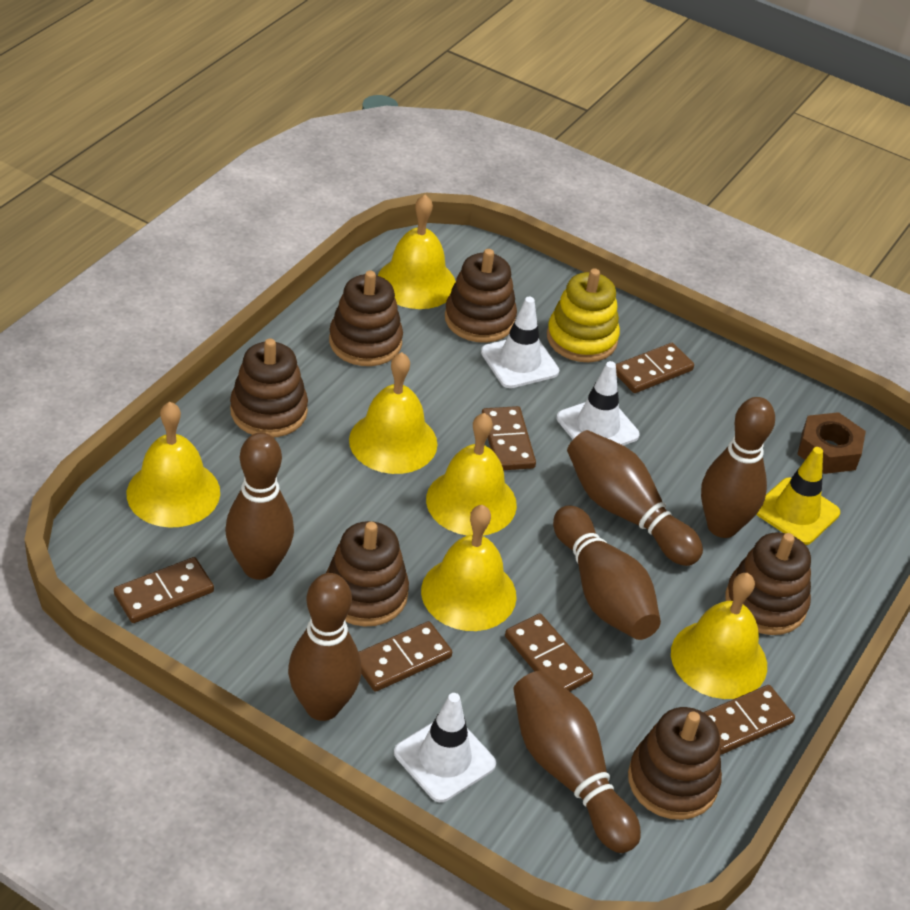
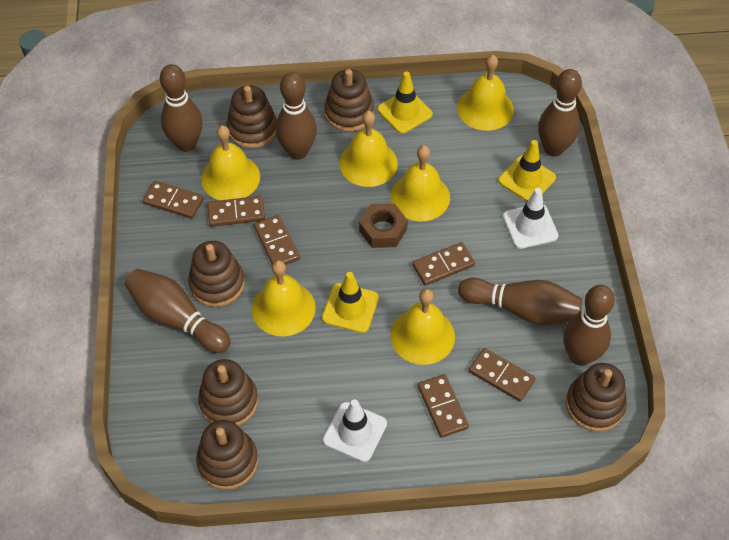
white traffic cone: 3 -> 2
yellow stacking toy: 1 -> 0
yellow traffic cone: 1 -> 3

